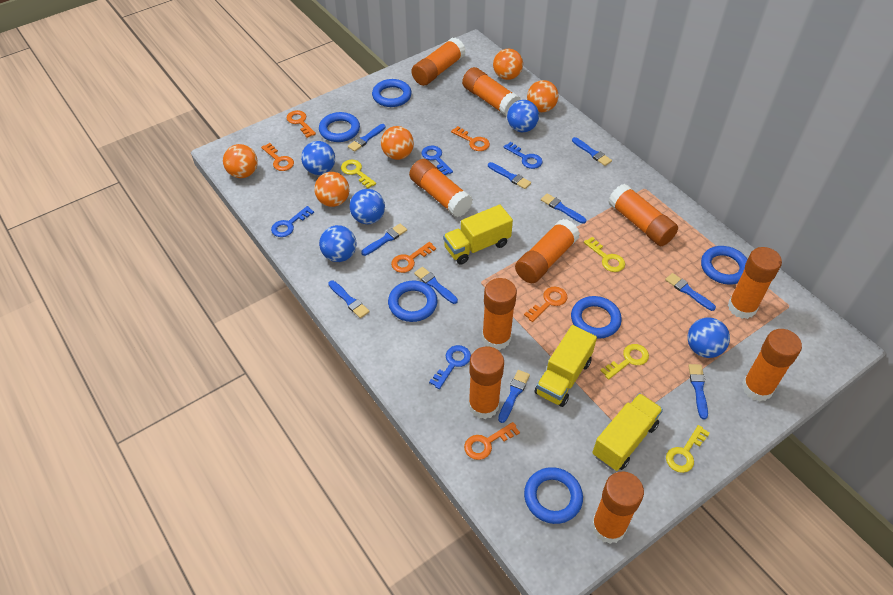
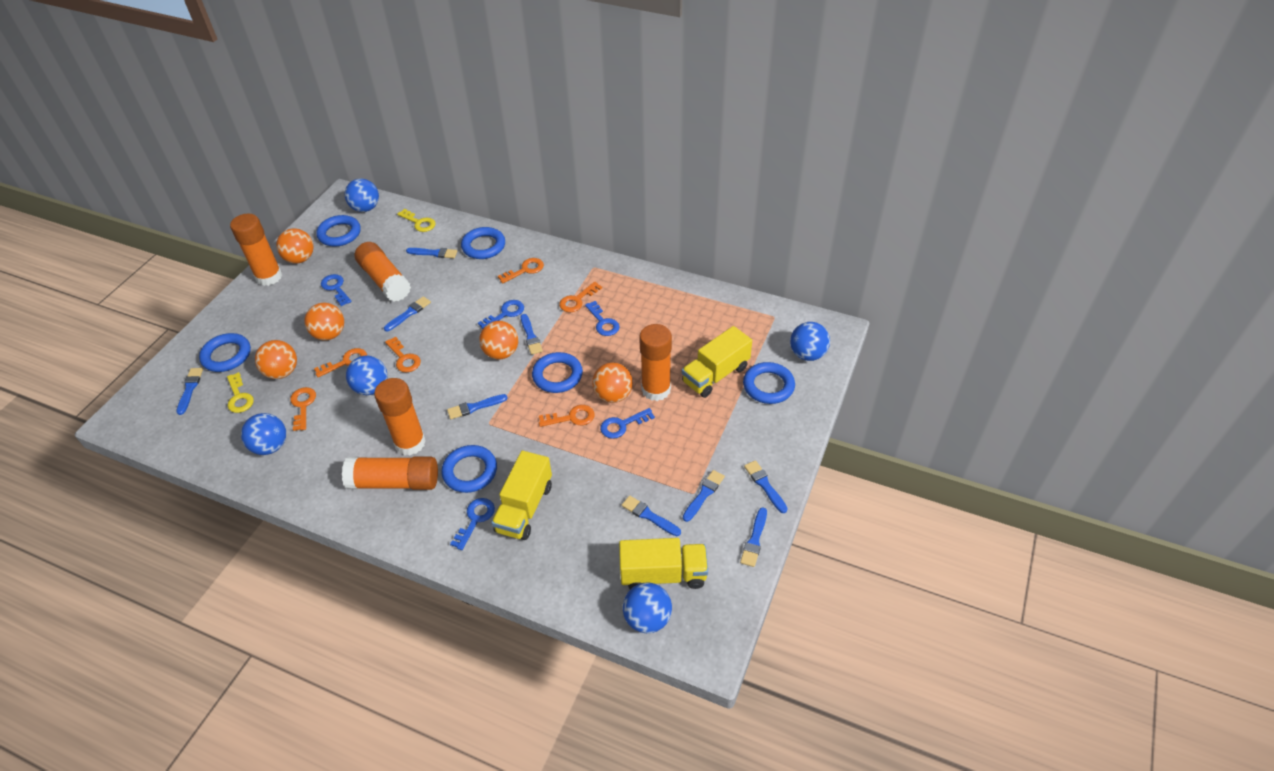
blue brush: 10 -> 9
blue key: 4 -> 5
orange glue stick: 10 -> 5
yellow key: 4 -> 2

